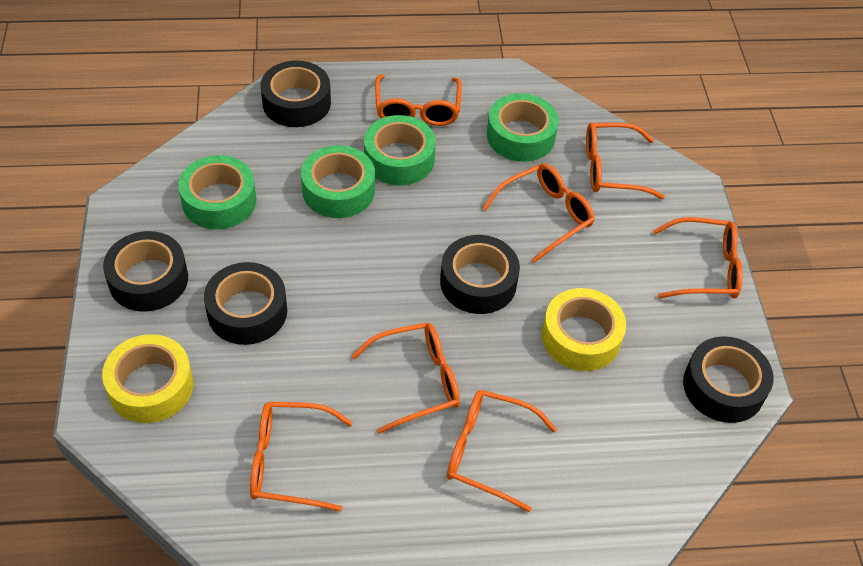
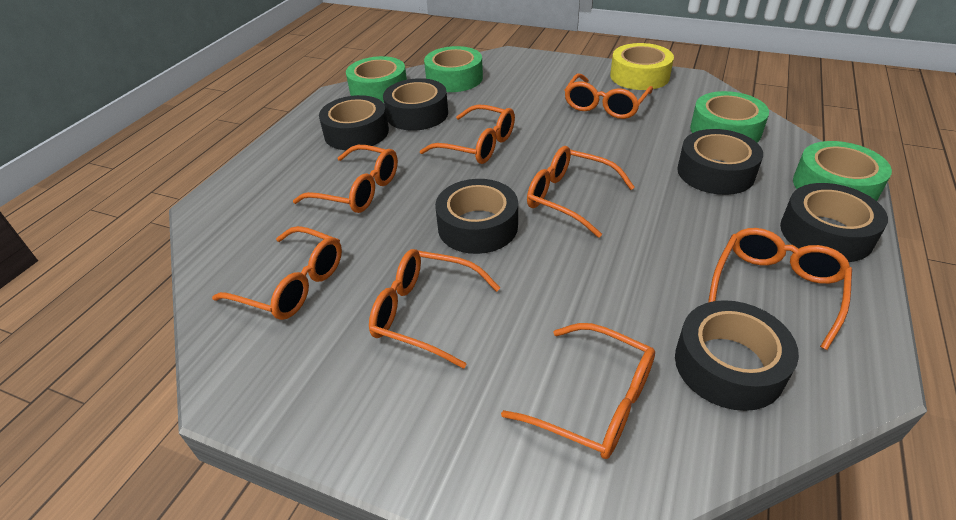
black tape: 5 -> 6
orange glasses: 7 -> 8
yellow tape: 2 -> 1

